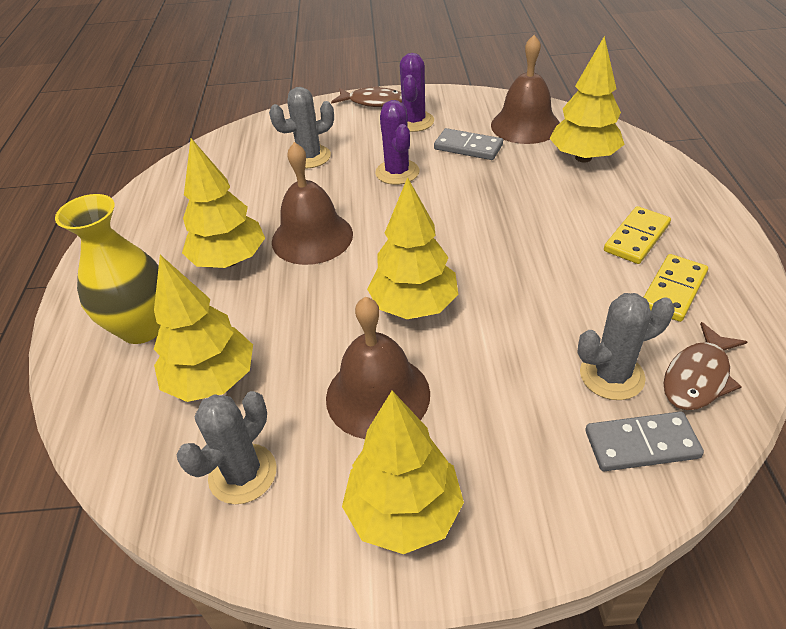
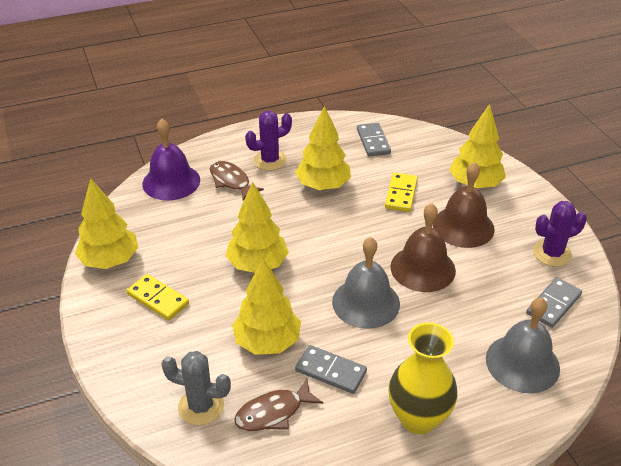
brown bell: 3 -> 2
grey bell: 0 -> 2
grey cactus: 3 -> 1
grey domino: 2 -> 3
purple bell: 0 -> 1

